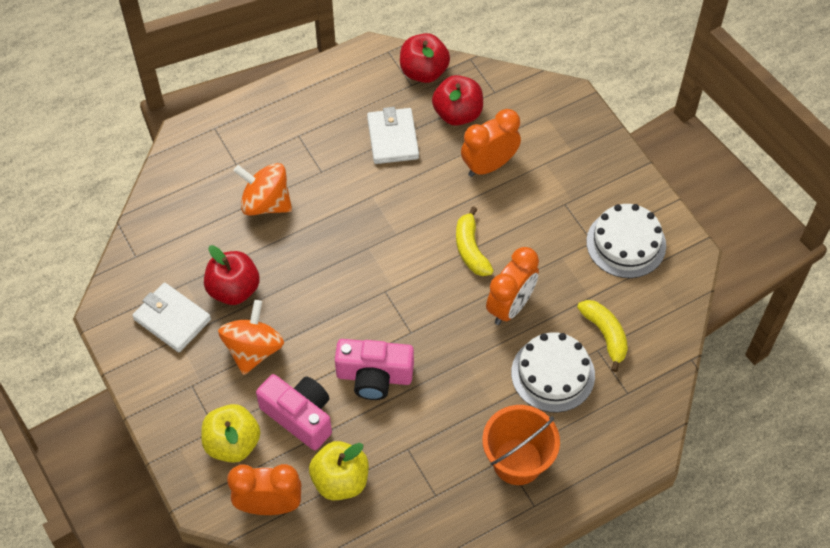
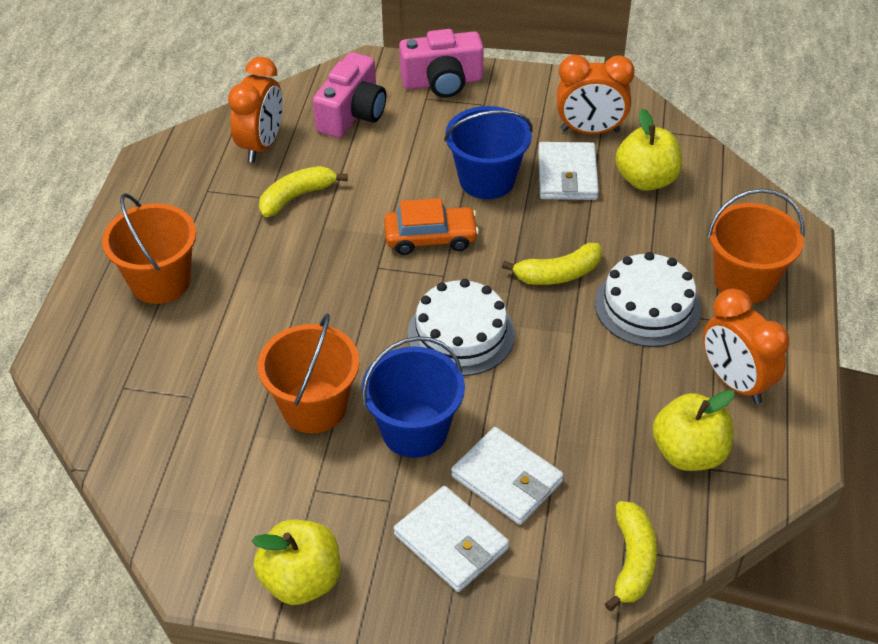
blue bucket: 0 -> 2
orange bucket: 1 -> 3
orange car: 0 -> 1
orange spinning top: 2 -> 0
red apple: 3 -> 0
white wallet: 2 -> 3
yellow apple: 2 -> 3
yellow banana: 2 -> 3

